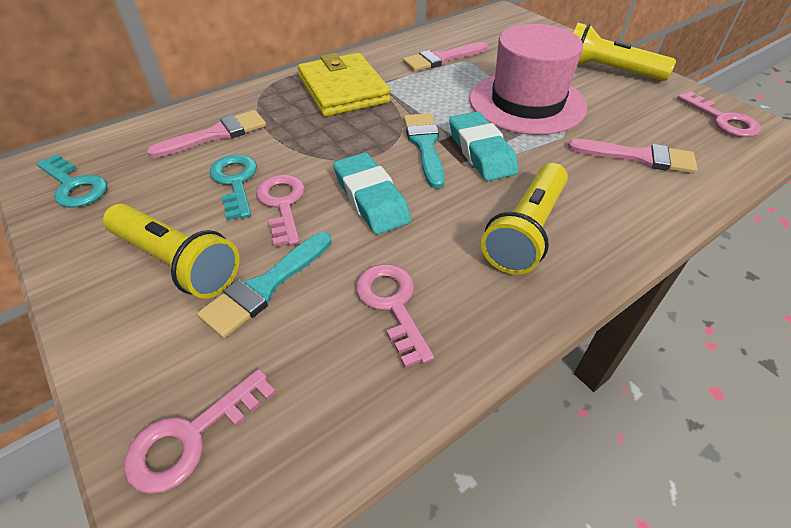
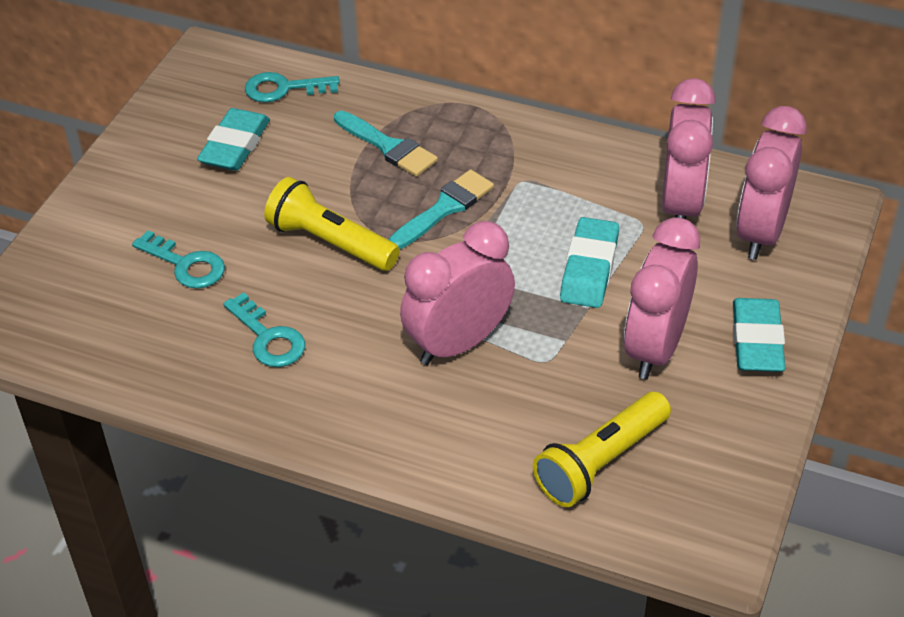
pink brush: 3 -> 0
pink clock: 0 -> 4
pink hat: 1 -> 0
pink key: 4 -> 0
turquoise eraser: 2 -> 3
turquoise key: 2 -> 3
yellow flashlight: 3 -> 2
yellow wallet: 1 -> 0

